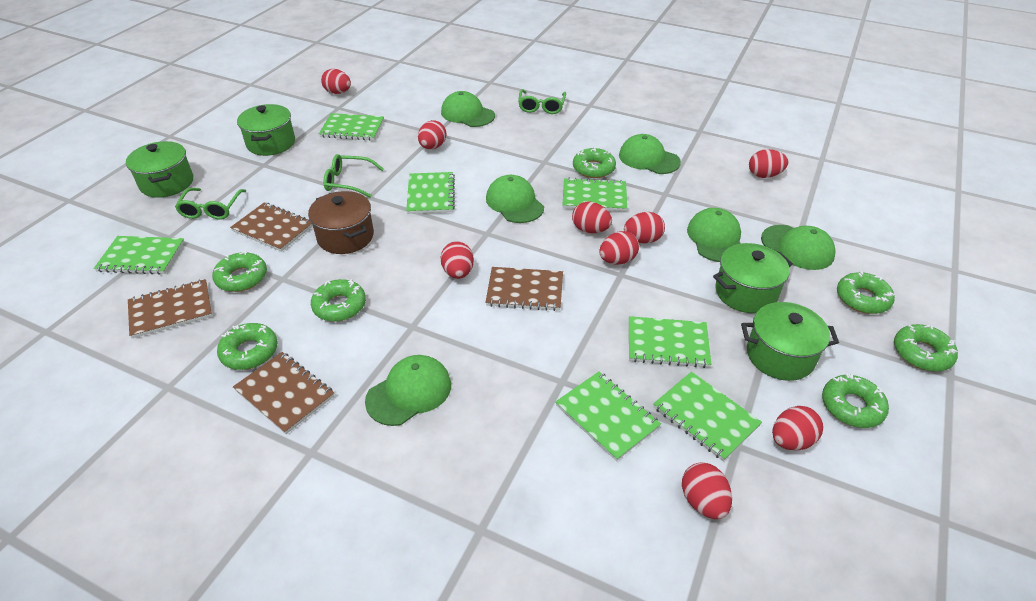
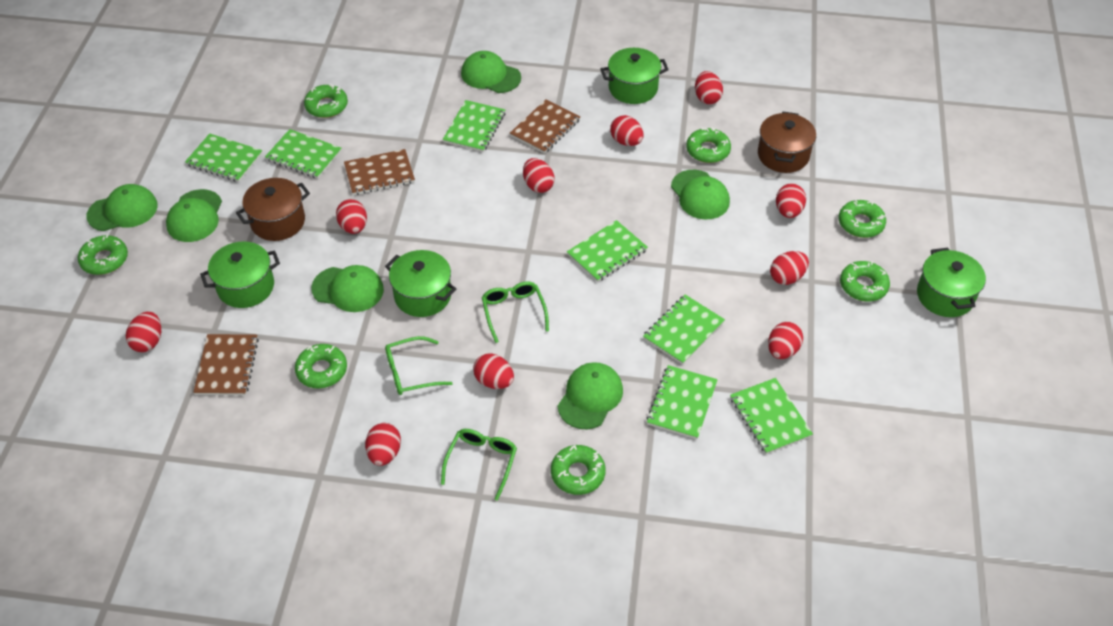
brown notebook: 4 -> 3
brown pot: 1 -> 2
red egg: 9 -> 10

